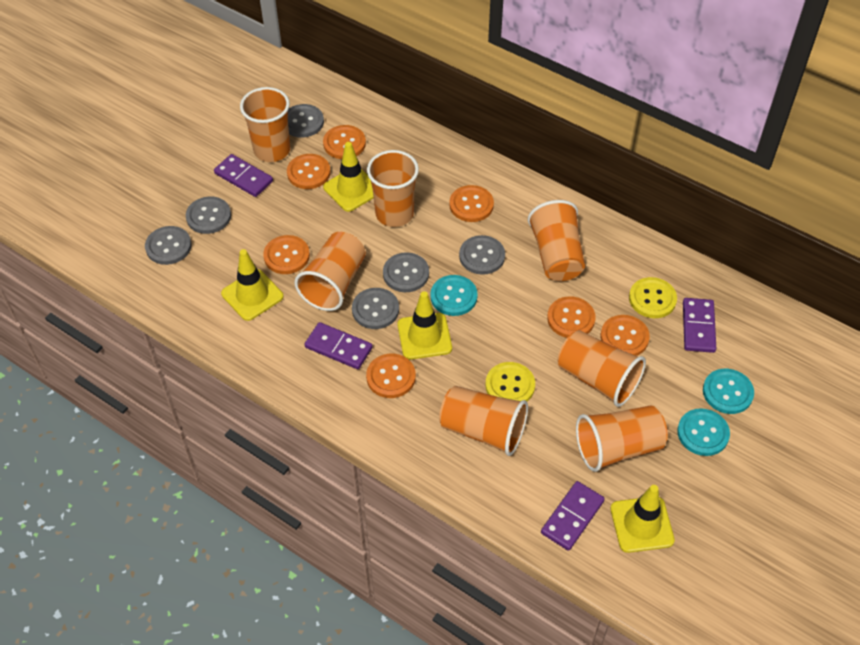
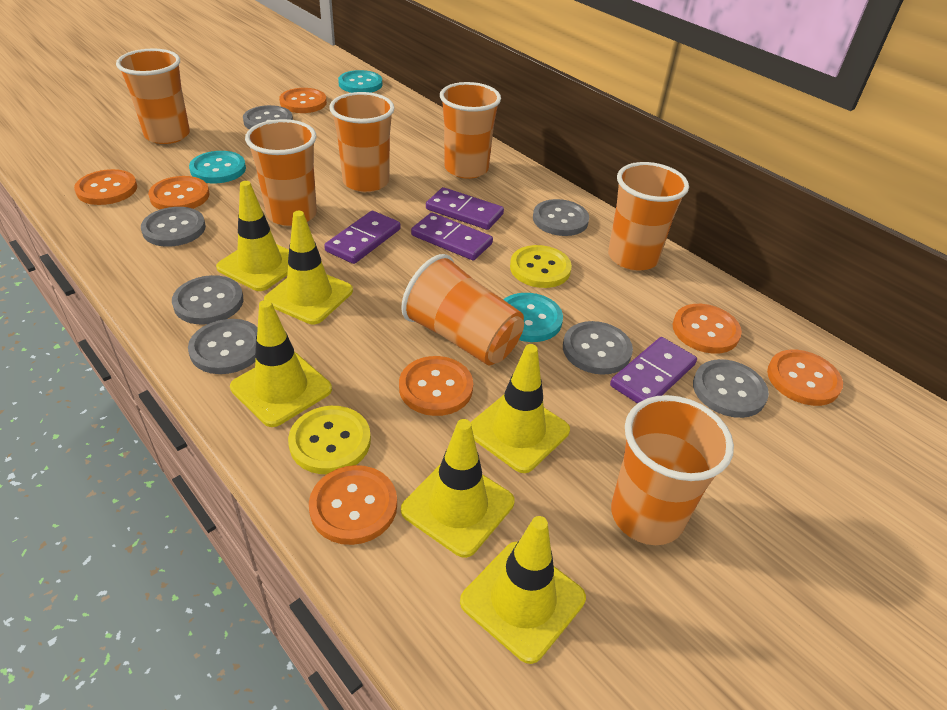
grey button: 6 -> 7
yellow traffic cone: 4 -> 6

